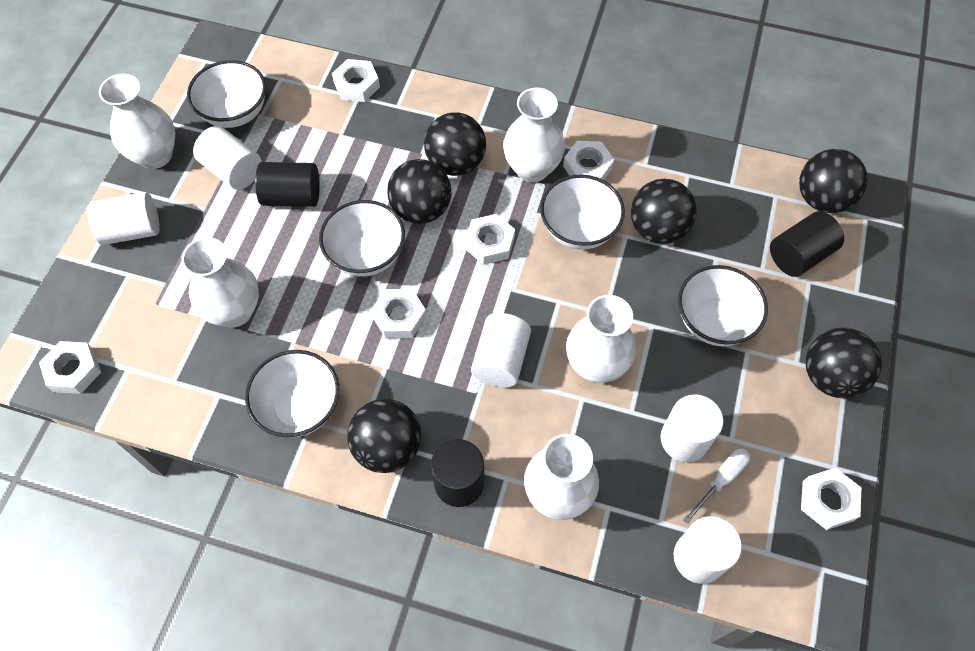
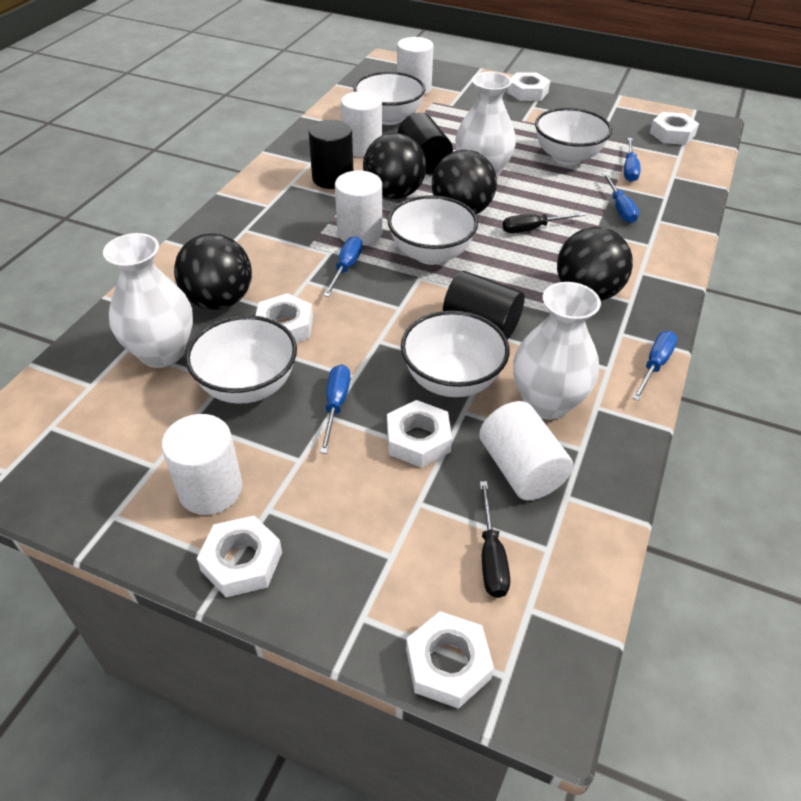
black ball: 6 -> 4
black screwdriver: 0 -> 2
blue screwdriver: 0 -> 5
white screwdriver: 1 -> 0
white vase: 5 -> 3

